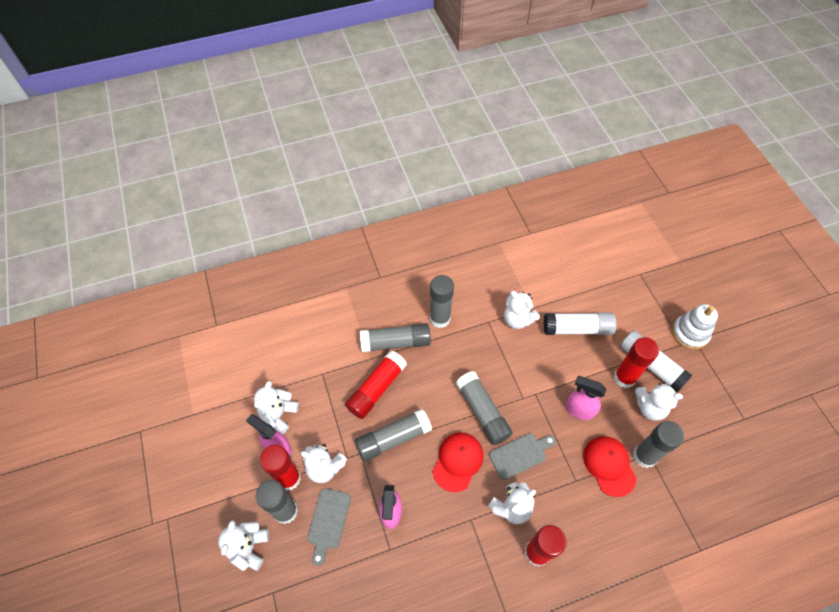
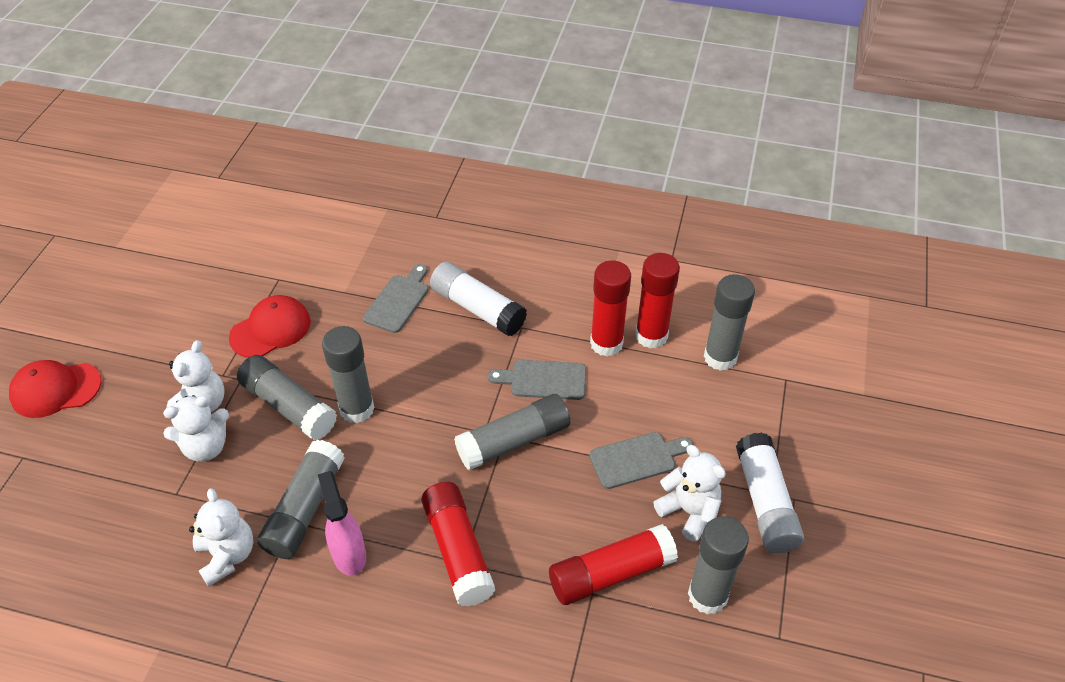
grey cutting board: 2 -> 3
pink spray bottle: 3 -> 1
white stacking toy: 1 -> 0
white teddy bear: 6 -> 4

